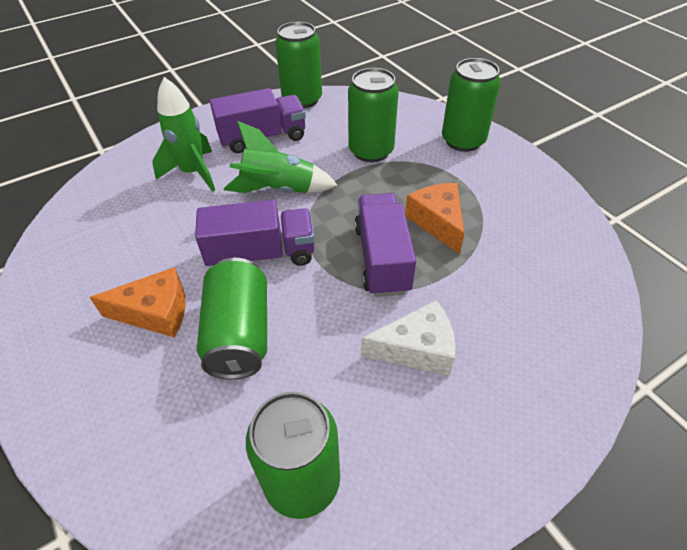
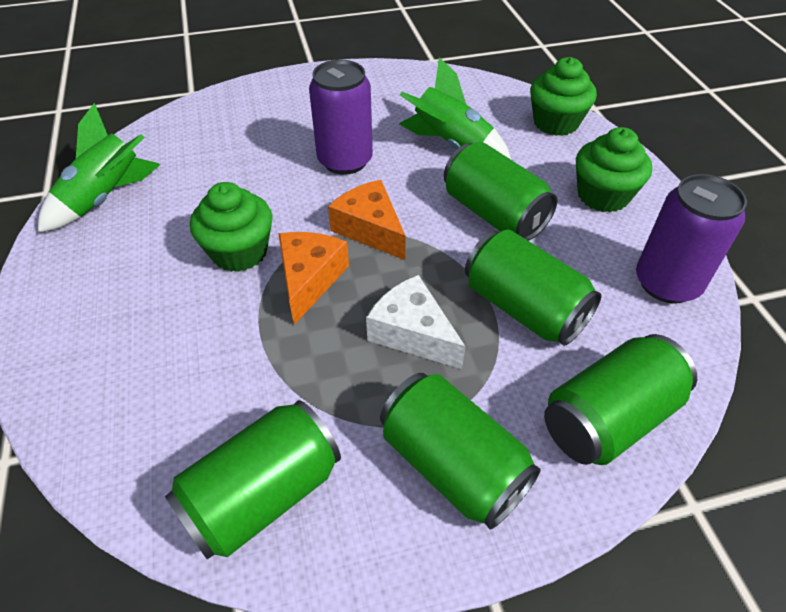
green cupcake: 0 -> 3
purple can: 0 -> 2
purple truck: 3 -> 0

